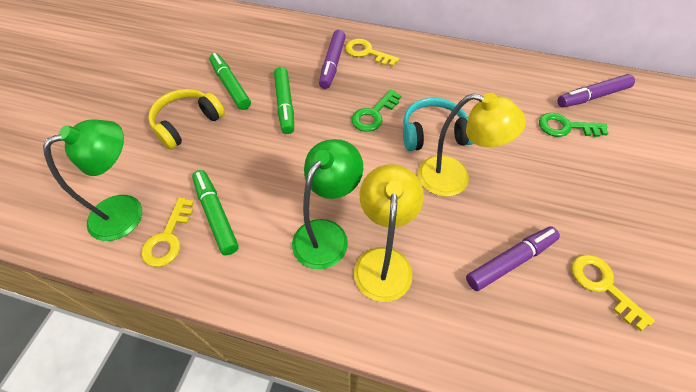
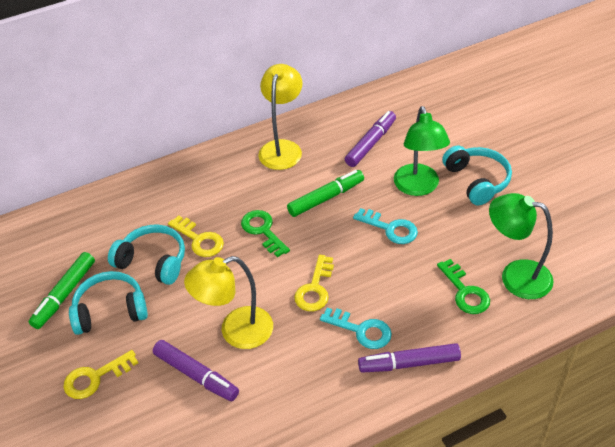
green marker: 3 -> 2
turquoise headphones: 1 -> 3
turquoise key: 0 -> 2
yellow headphones: 1 -> 0

